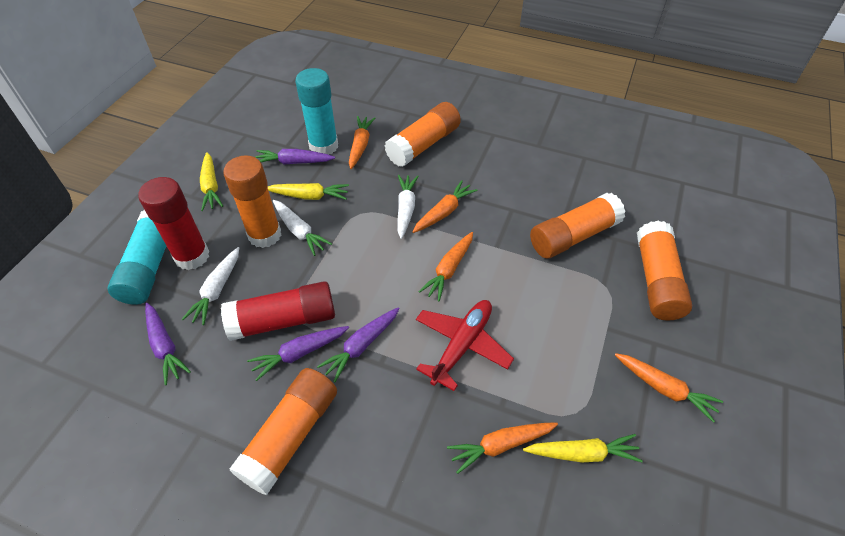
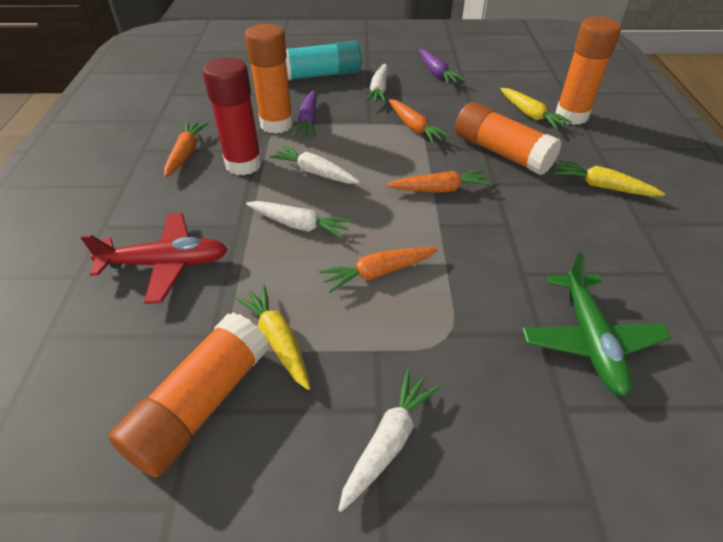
green plane: 0 -> 1
orange carrot: 5 -> 4
orange glue stick: 5 -> 4
purple carrot: 4 -> 2
red glue stick: 2 -> 1
turquoise glue stick: 2 -> 1
white carrot: 3 -> 4

